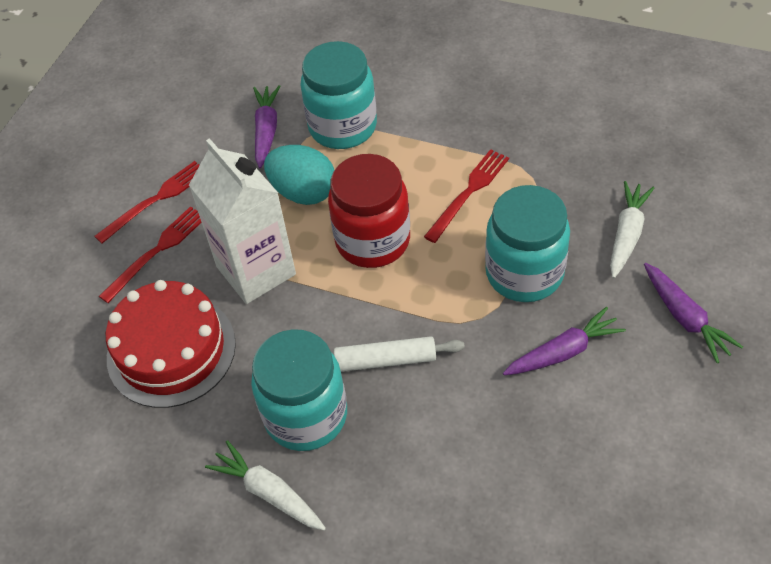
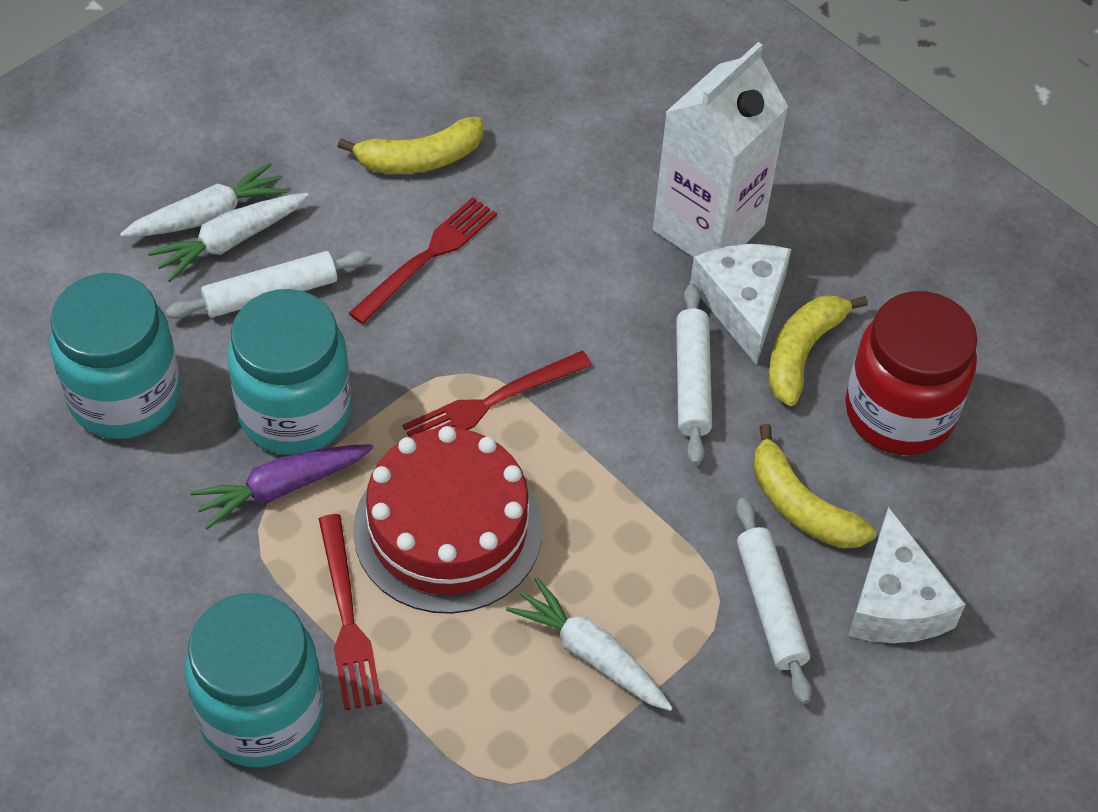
purple carrot: 3 -> 1
turquoise egg: 1 -> 0
white carrot: 2 -> 3
white cheese: 0 -> 2
white rolling pin: 1 -> 3
yellow banana: 0 -> 3

